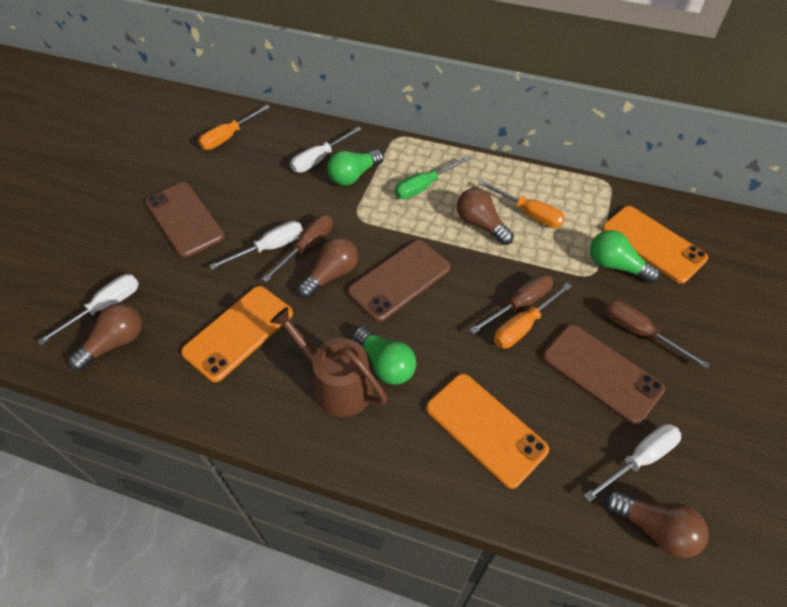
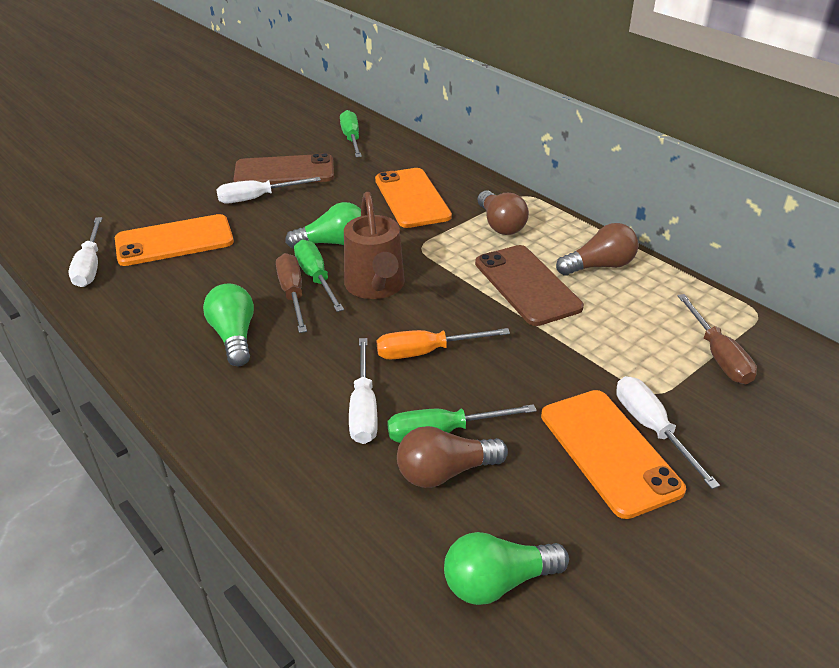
brown light bulb: 4 -> 3
brown phone: 3 -> 2
brown screwdriver: 3 -> 2
green screwdriver: 1 -> 3
orange screwdriver: 3 -> 1

